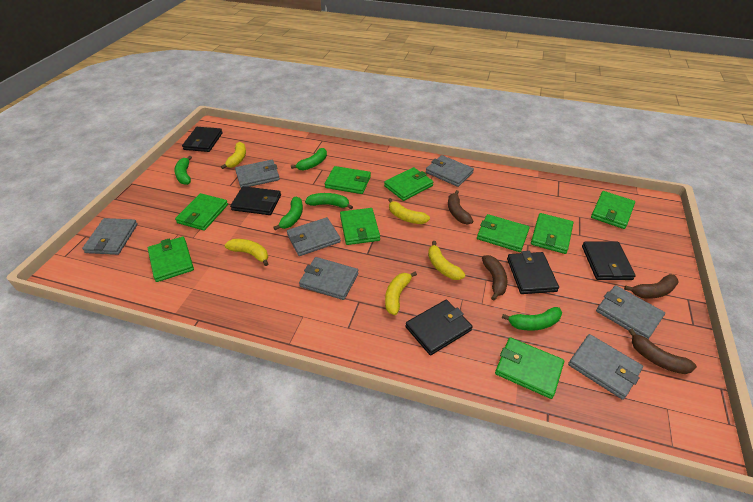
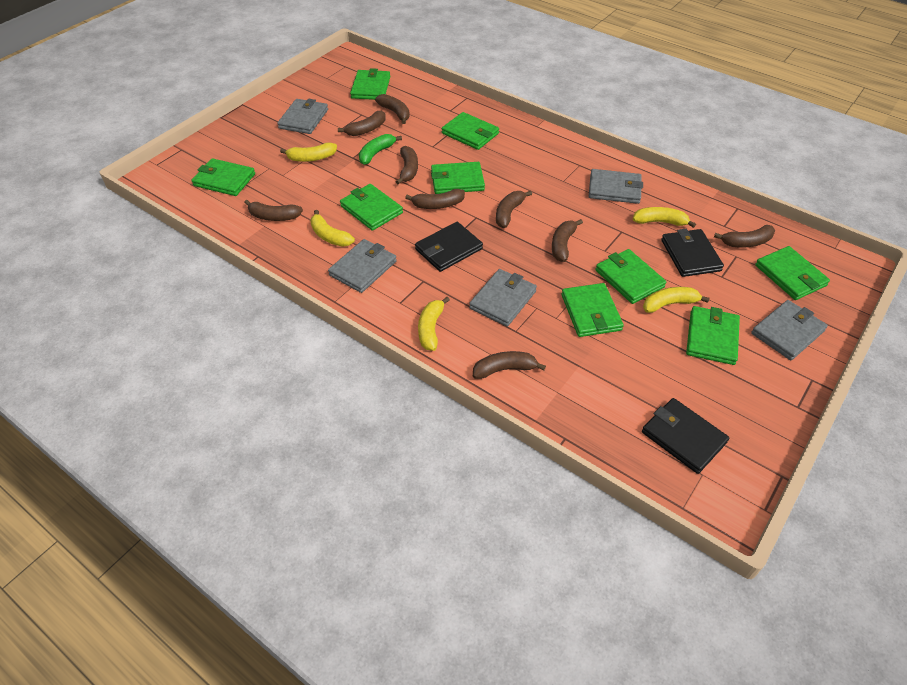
black wallet: 5 -> 3
brown banana: 4 -> 9
green banana: 5 -> 1
grey wallet: 7 -> 5

